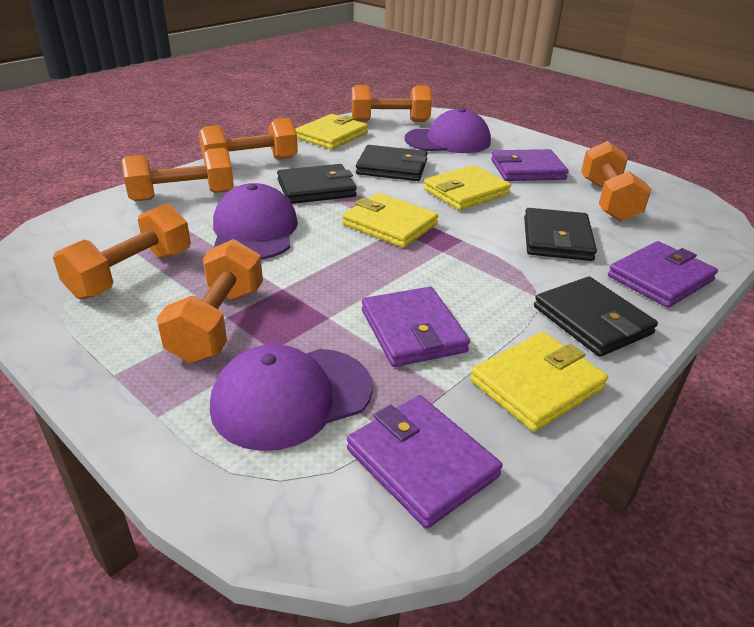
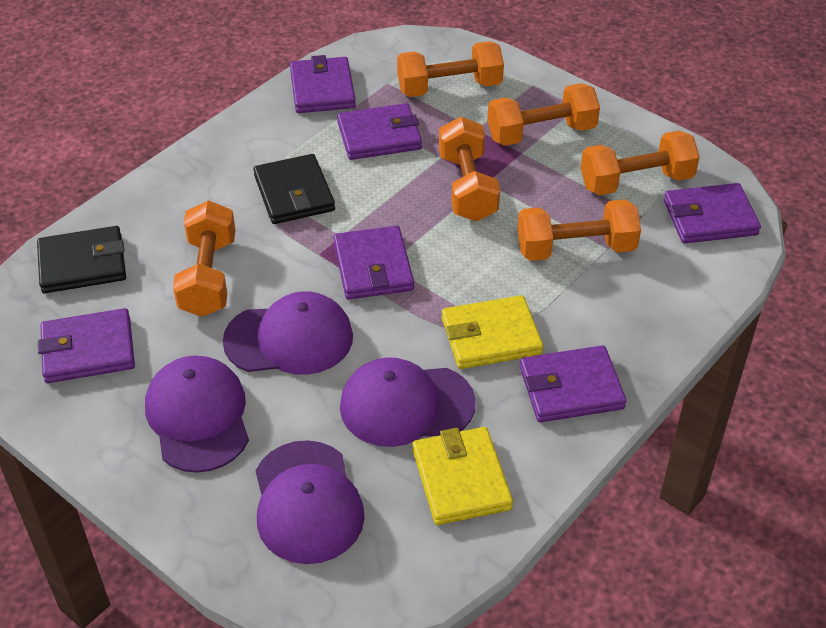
black wallet: 4 -> 2
purple cap: 3 -> 4
purple wallet: 4 -> 6
yellow wallet: 4 -> 2

